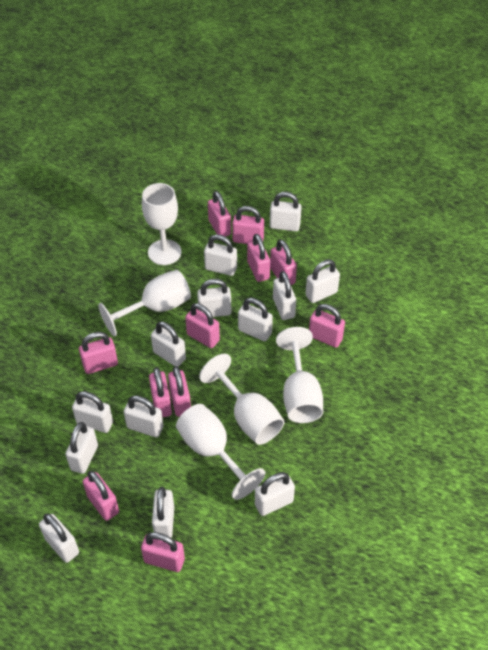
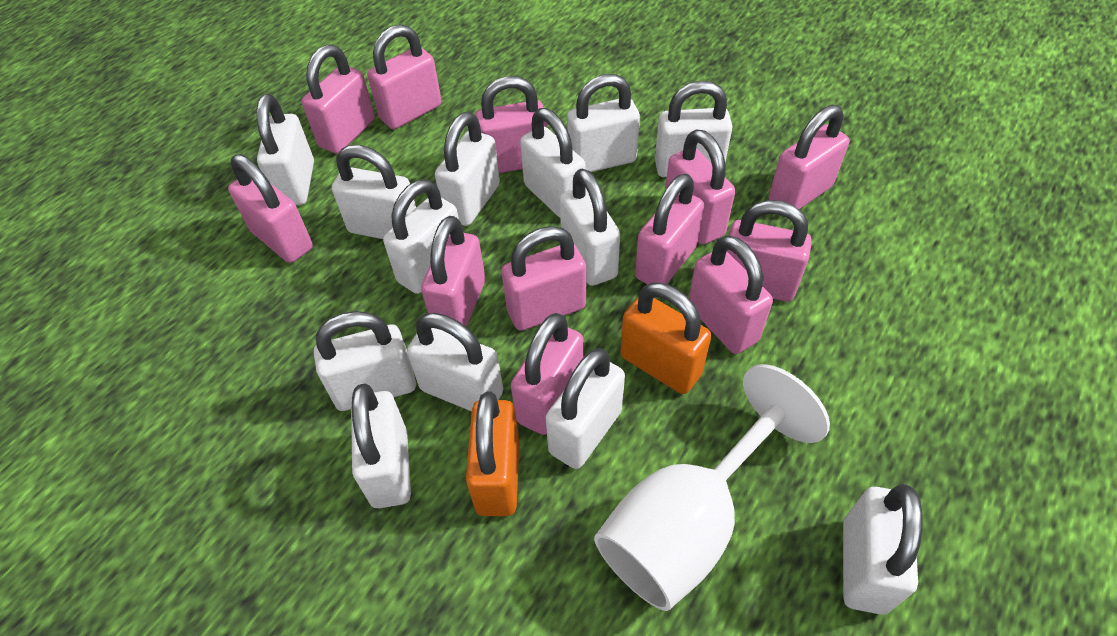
orange padlock: 0 -> 2
pink padlock: 11 -> 12
white goblet: 5 -> 1

